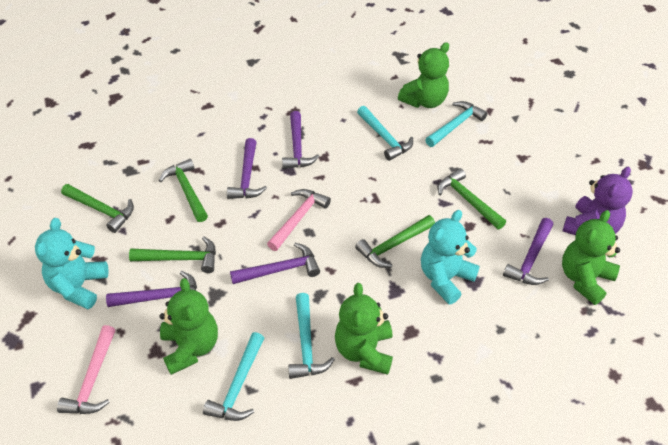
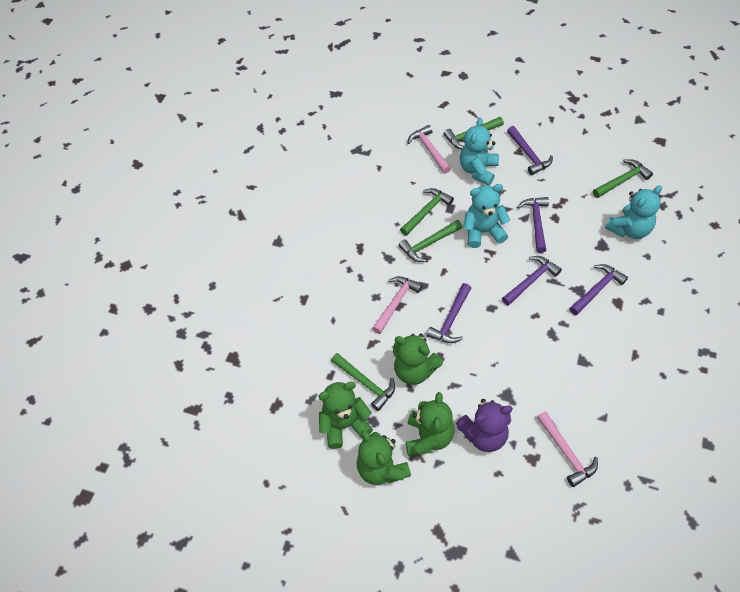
pink hammer: 2 -> 3
turquoise hammer: 4 -> 0
turquoise teddy bear: 2 -> 3

